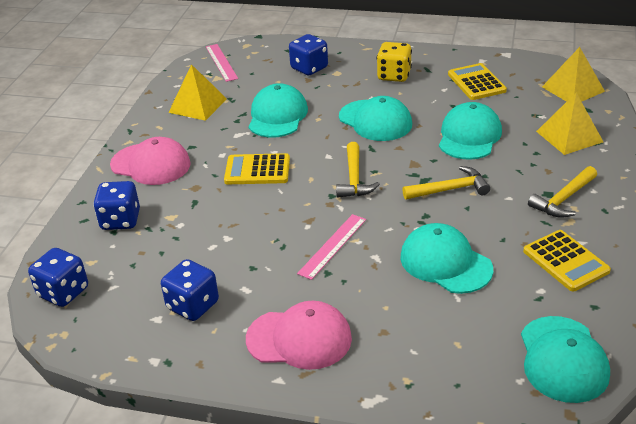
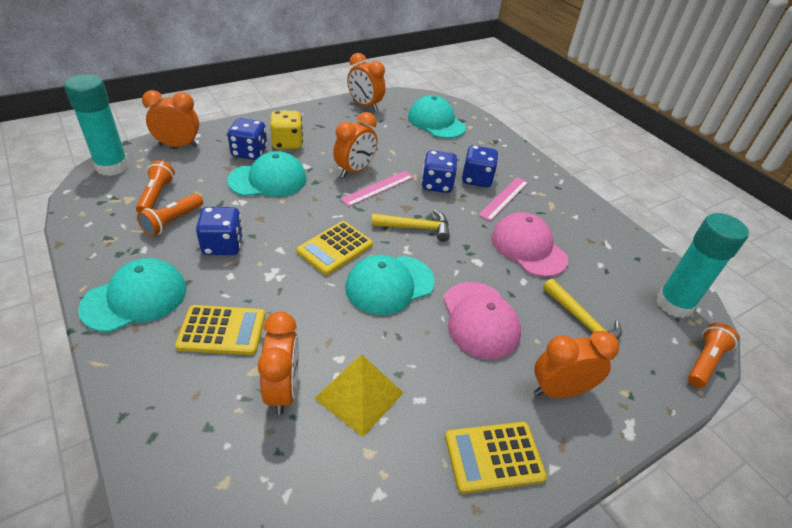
orange clock: 0 -> 5
orange flashlight: 0 -> 3
turquoise cap: 5 -> 4
turquoise glue stick: 0 -> 2
yellow hammer: 3 -> 2
yellow pyramid: 3 -> 1

